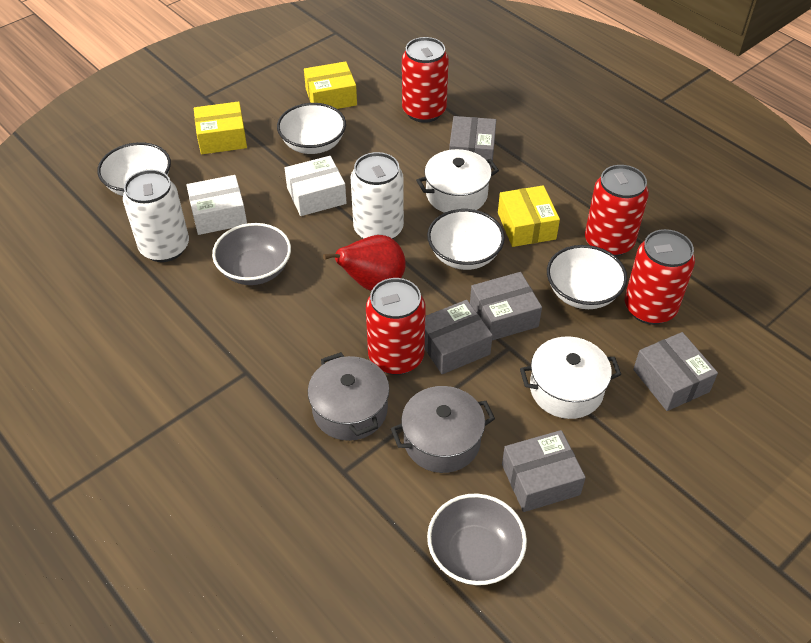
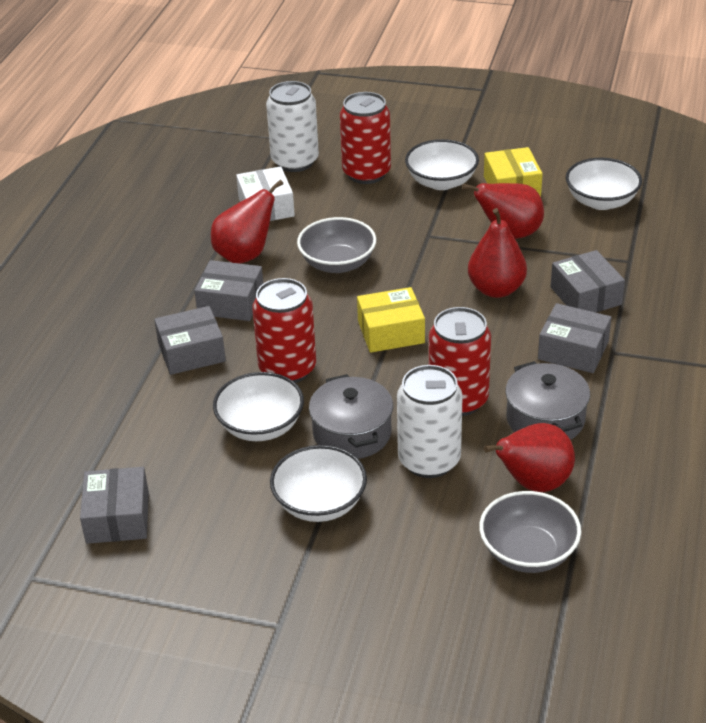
red can: 4 -> 3
red pear: 1 -> 4
white box: 2 -> 1
white pot: 2 -> 0
yellow box: 3 -> 2

